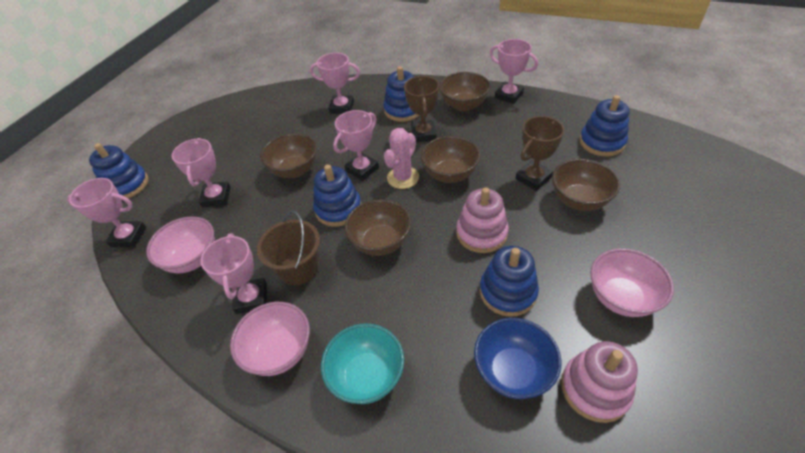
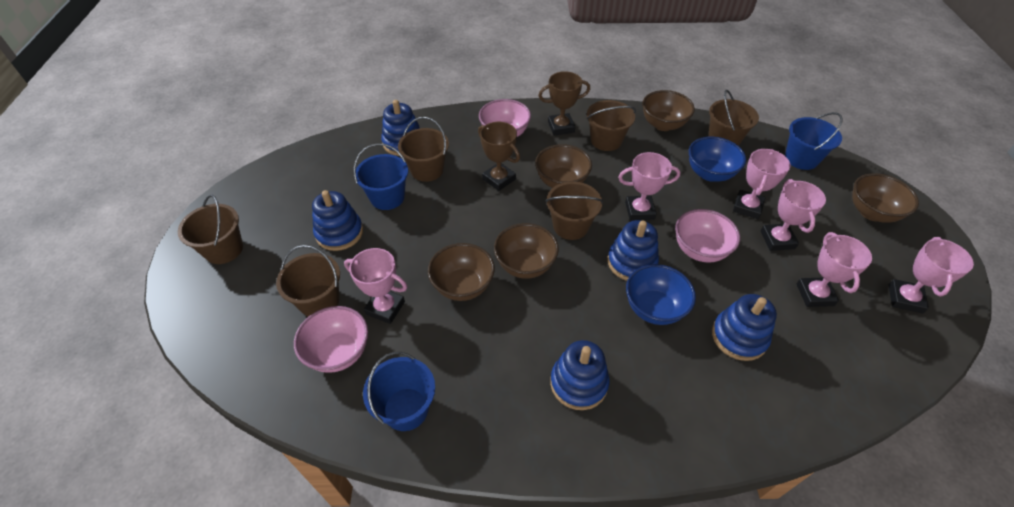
blue bowl: 1 -> 2
blue bucket: 0 -> 3
brown bucket: 1 -> 6
pink cactus: 1 -> 0
pink stacking toy: 2 -> 0
turquoise bowl: 1 -> 0

